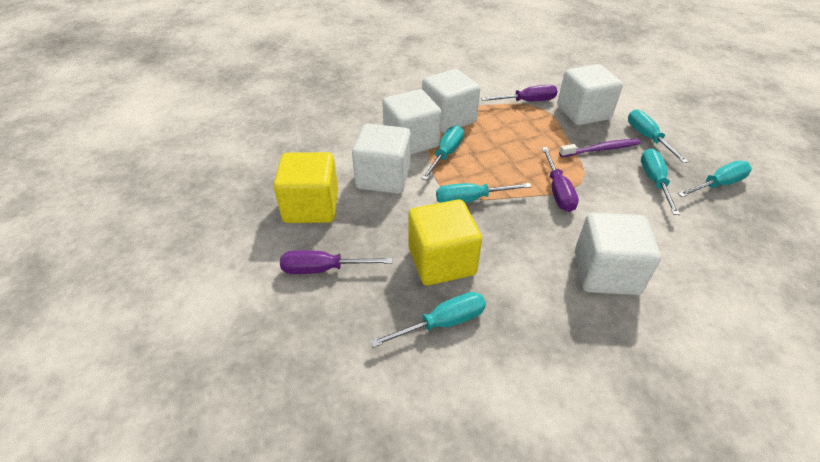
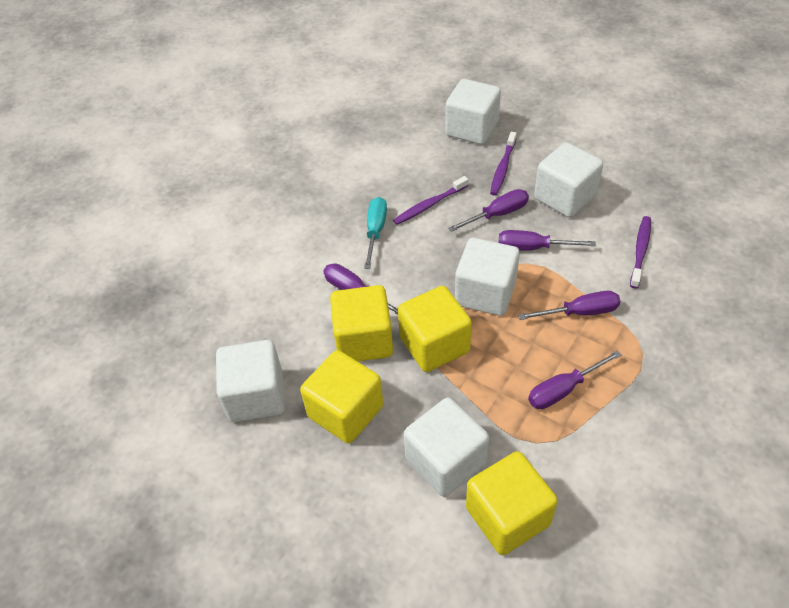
purple screwdriver: 3 -> 5
purple toothbrush: 1 -> 3
turquoise screwdriver: 6 -> 1
yellow cube: 2 -> 4

